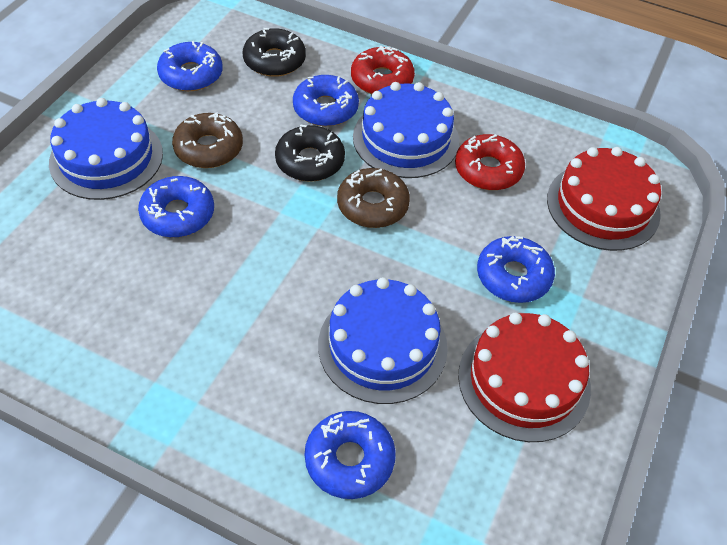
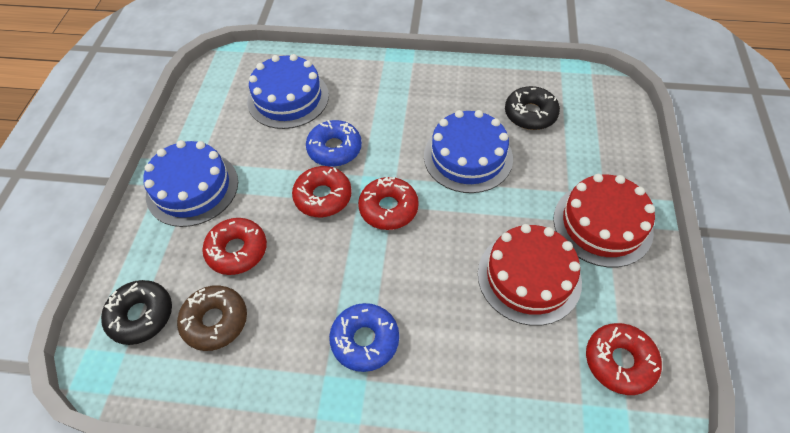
blue donut: 5 -> 2
brown donut: 2 -> 1
red donut: 2 -> 4

